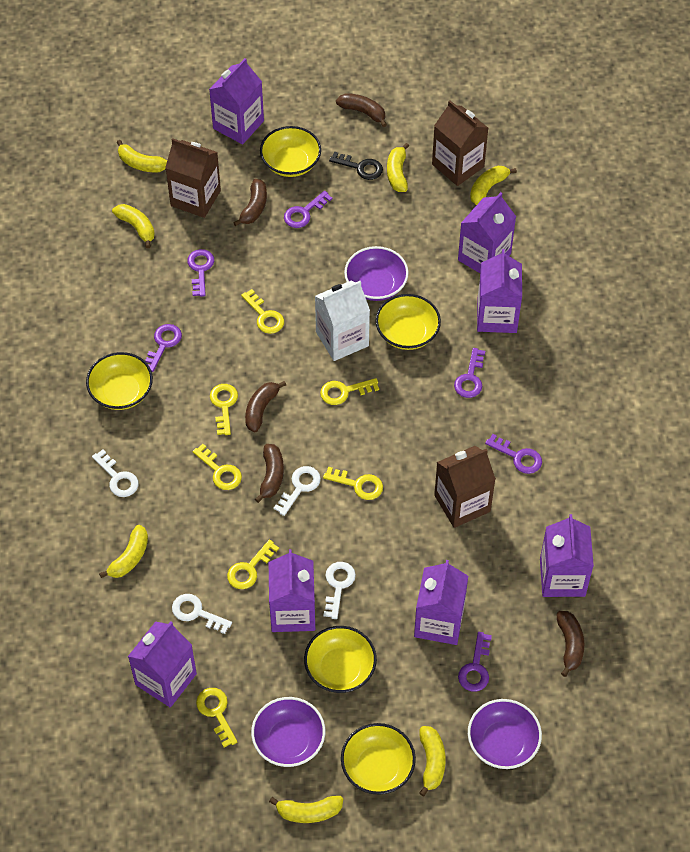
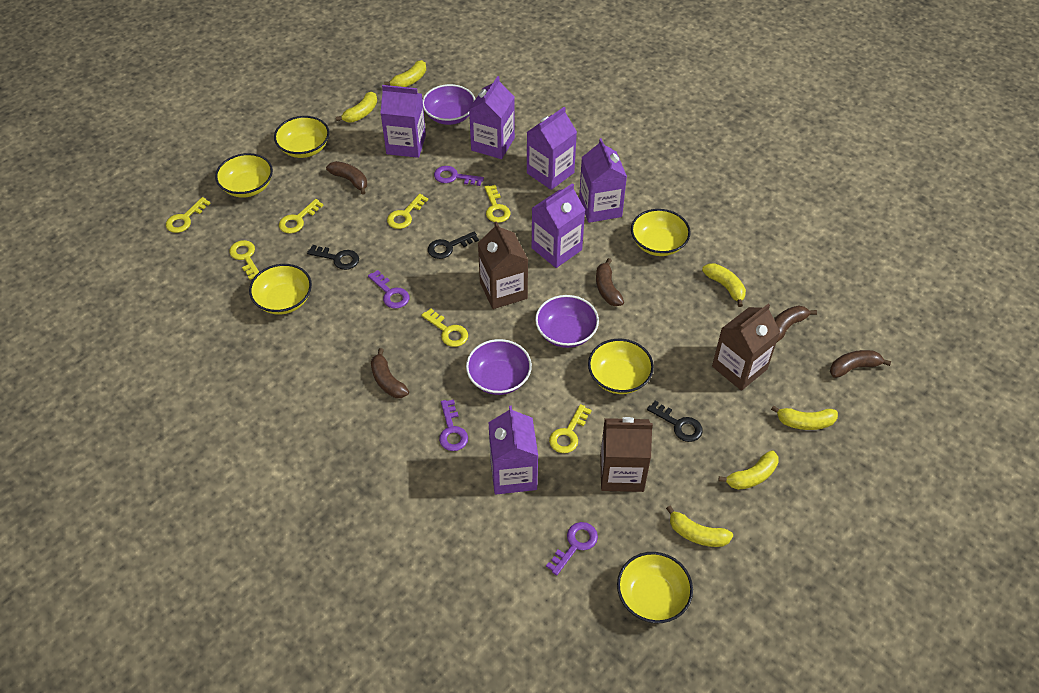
black key: 1 -> 3
purple carton: 7 -> 6
purple key: 6 -> 4
white carton: 1 -> 0
white key: 4 -> 0
yellow banana: 7 -> 6
yellow bowl: 5 -> 6

